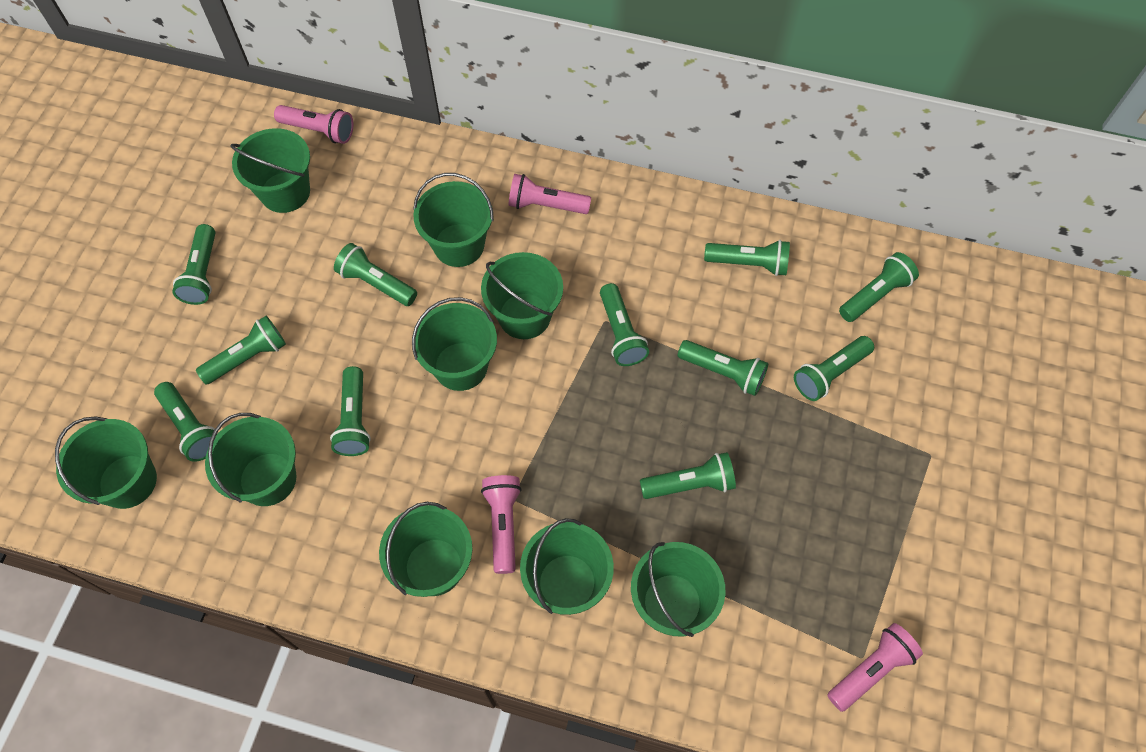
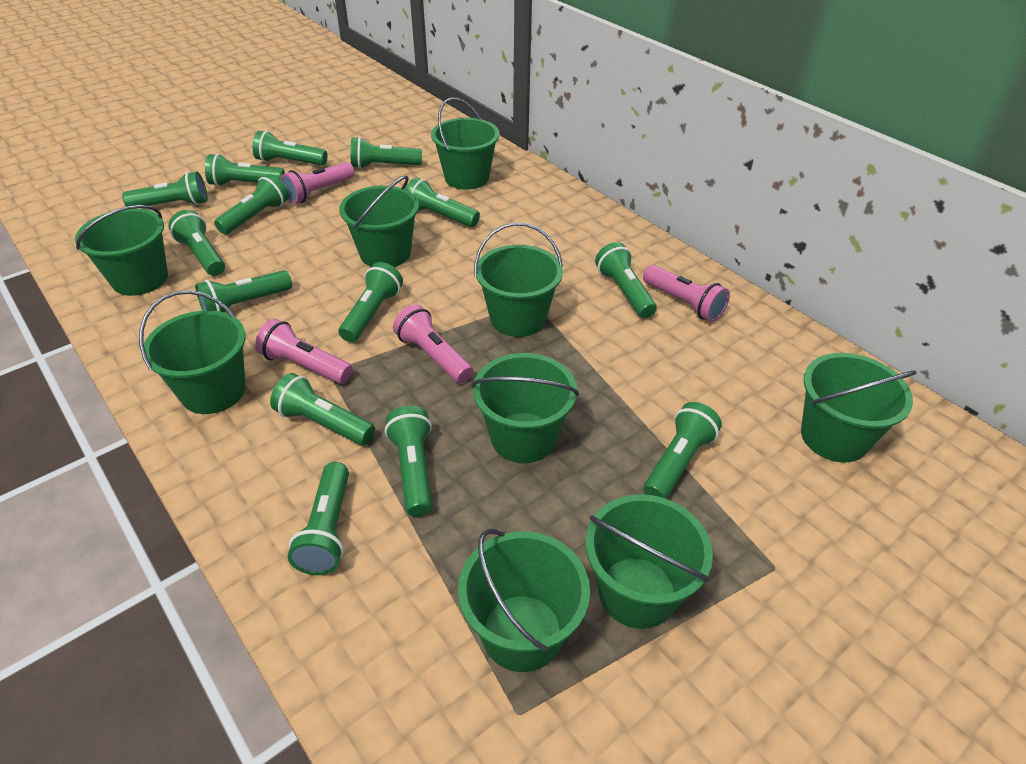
green flashlight: 11 -> 14

